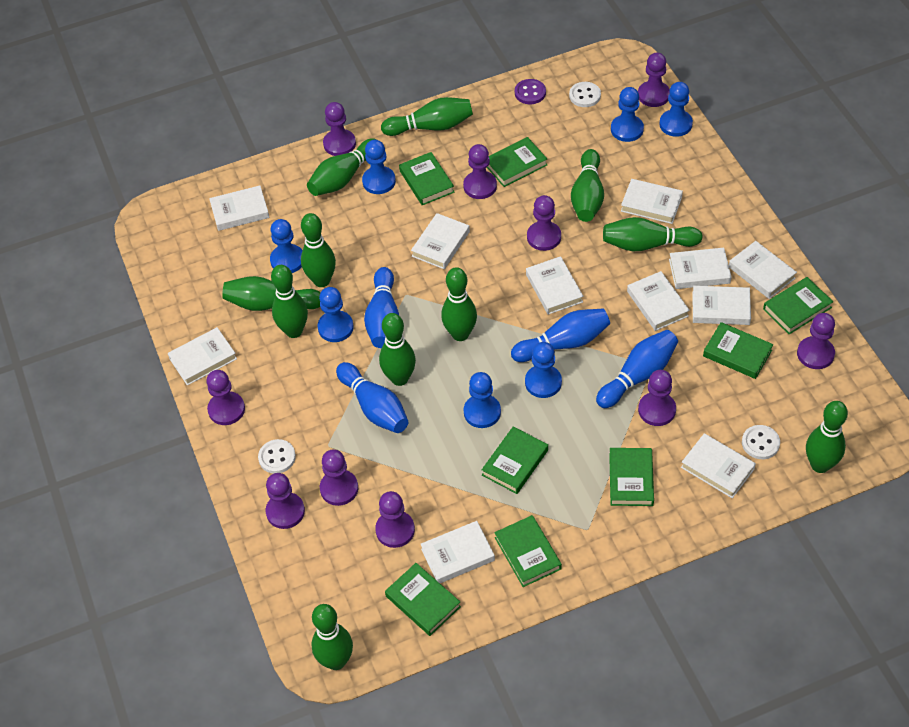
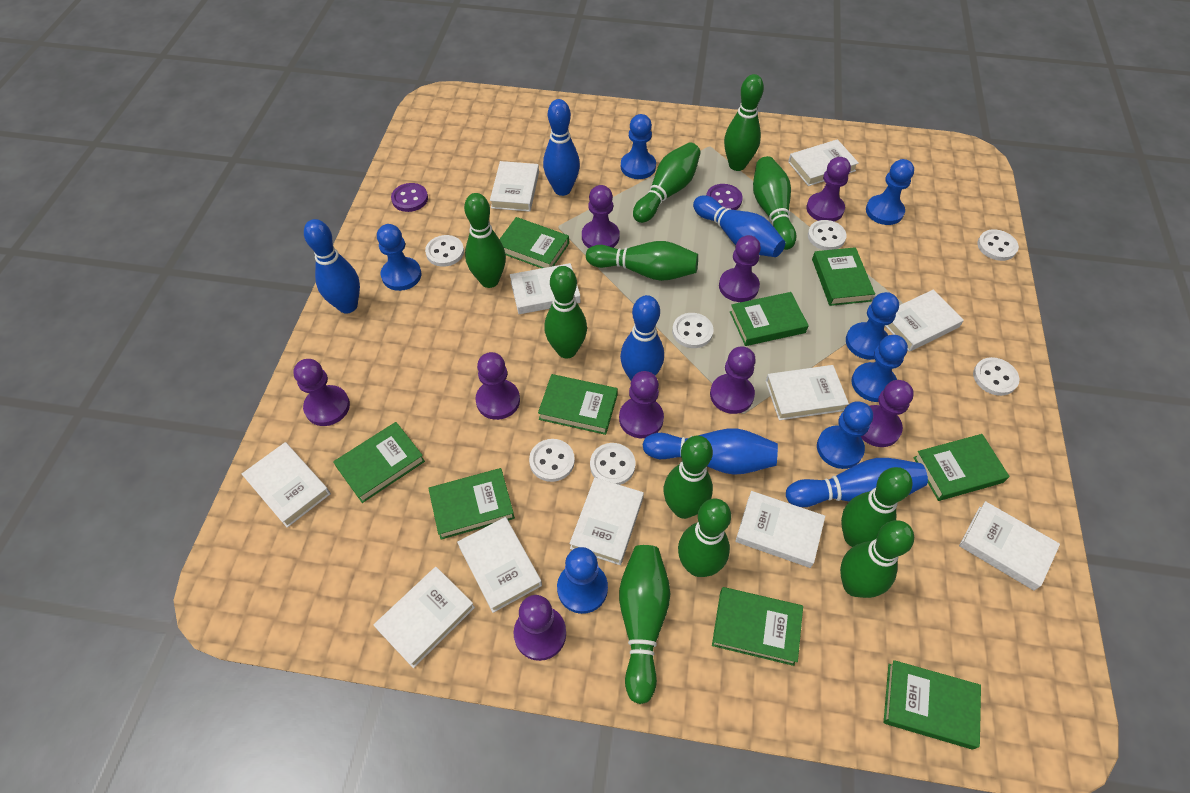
blue bowling pin: 4 -> 6
green book: 8 -> 9
purple button: 1 -> 2
purple pawn: 10 -> 9
white button: 3 -> 7

